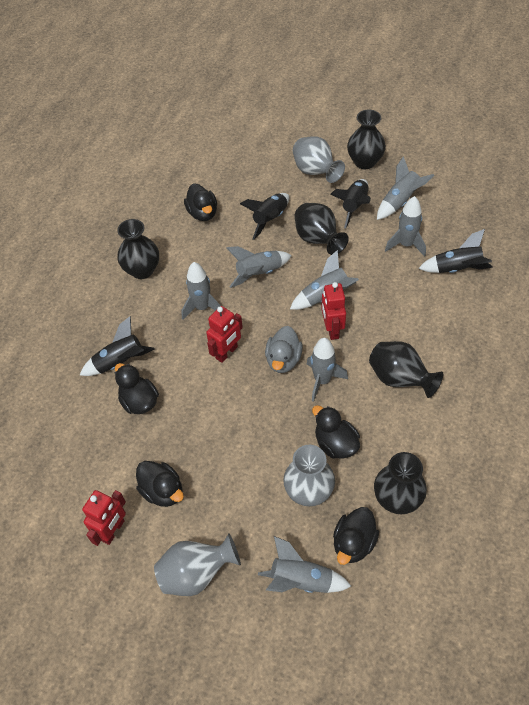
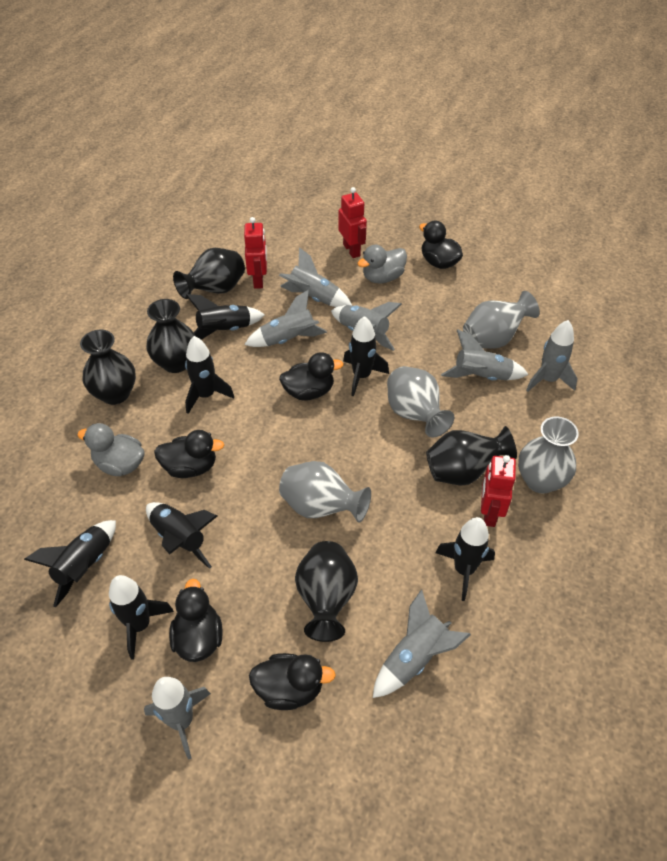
black rocket: 4 -> 7
grey duck: 1 -> 2
grey vase: 3 -> 4

